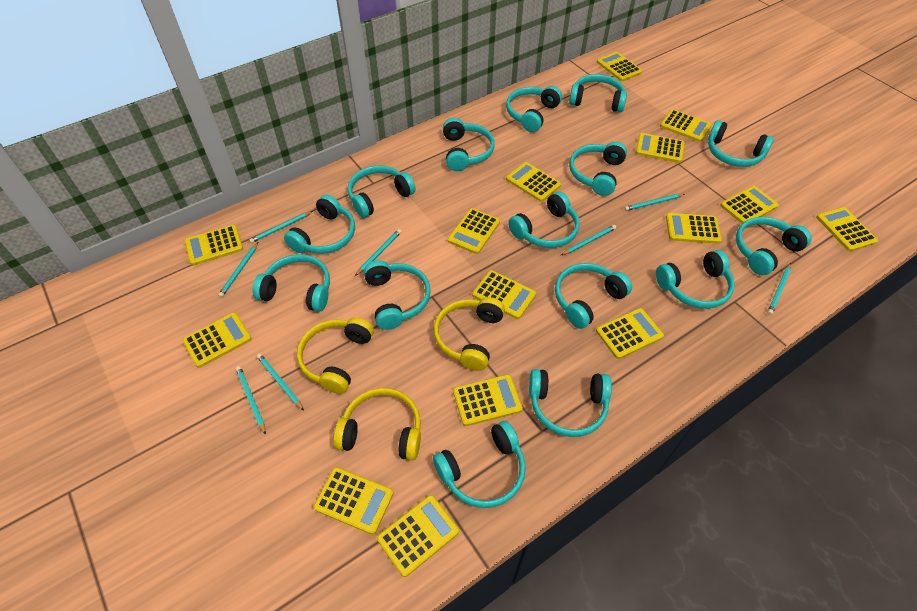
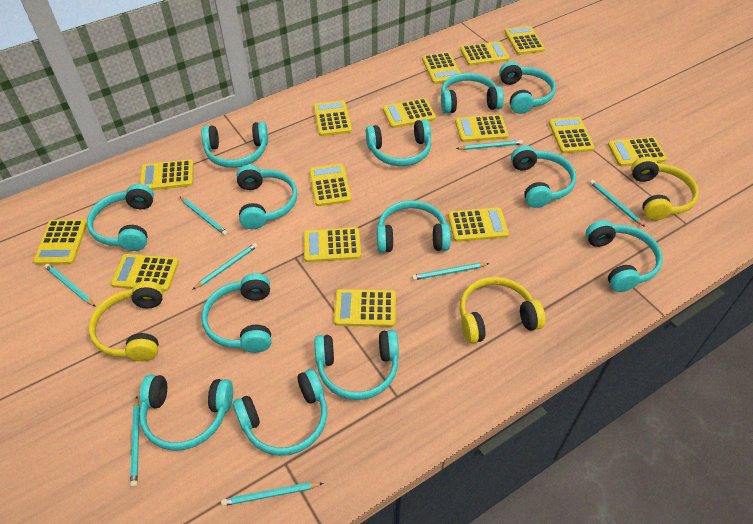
turquoise headphones: 15 -> 13

